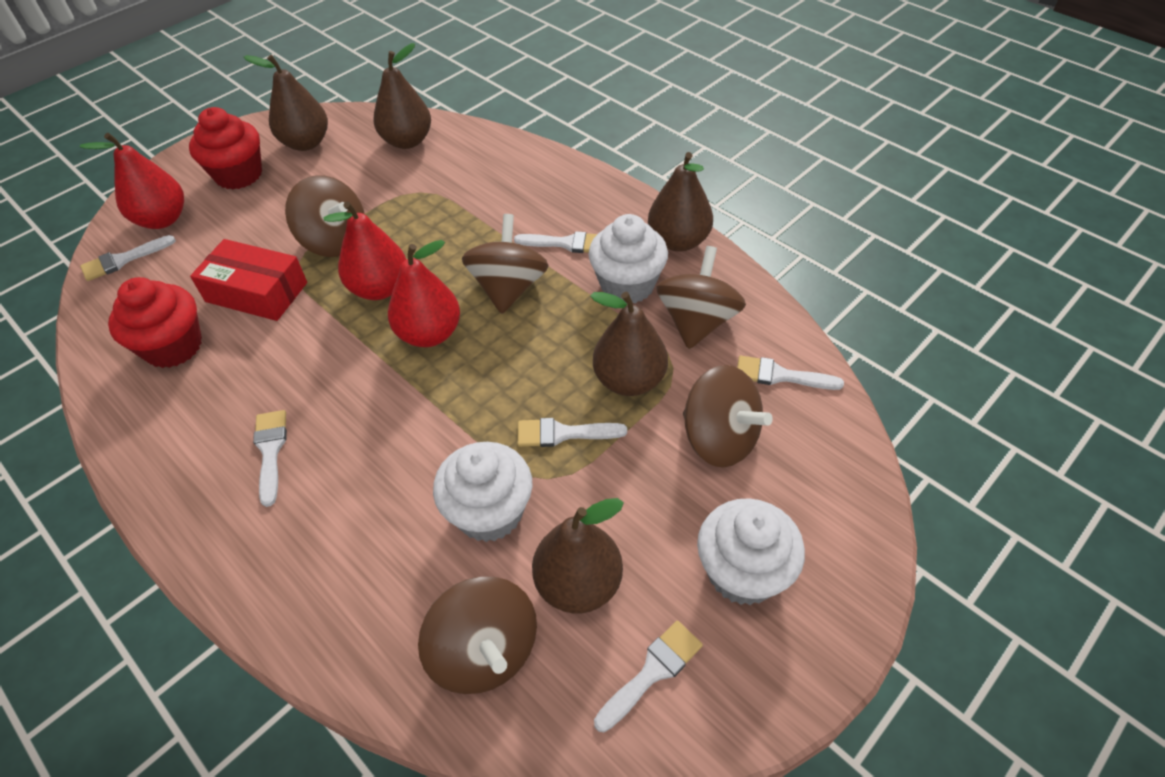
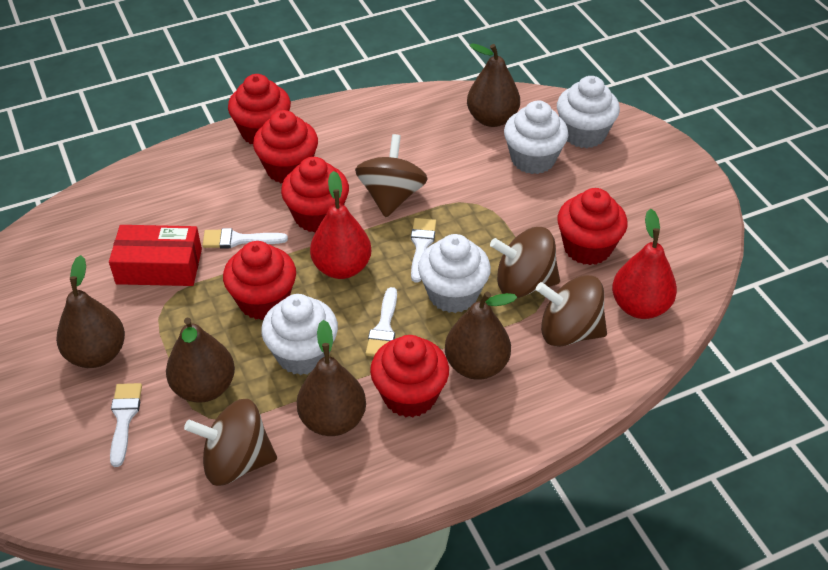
brown spinning top: 5 -> 4
red cupcake: 2 -> 6
red pear: 3 -> 2
white brush: 6 -> 4
white cupcake: 3 -> 4

